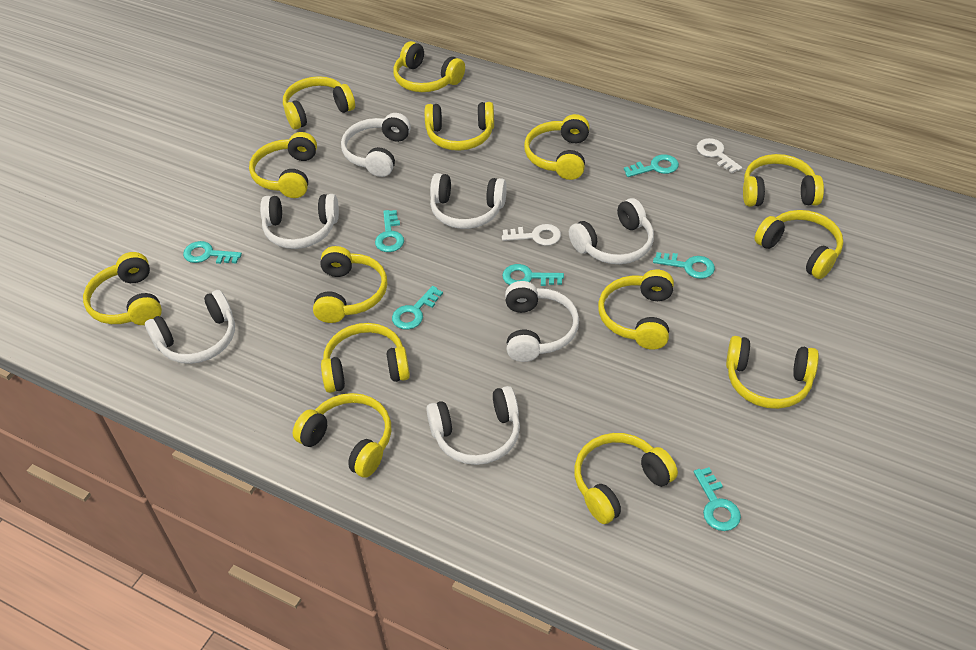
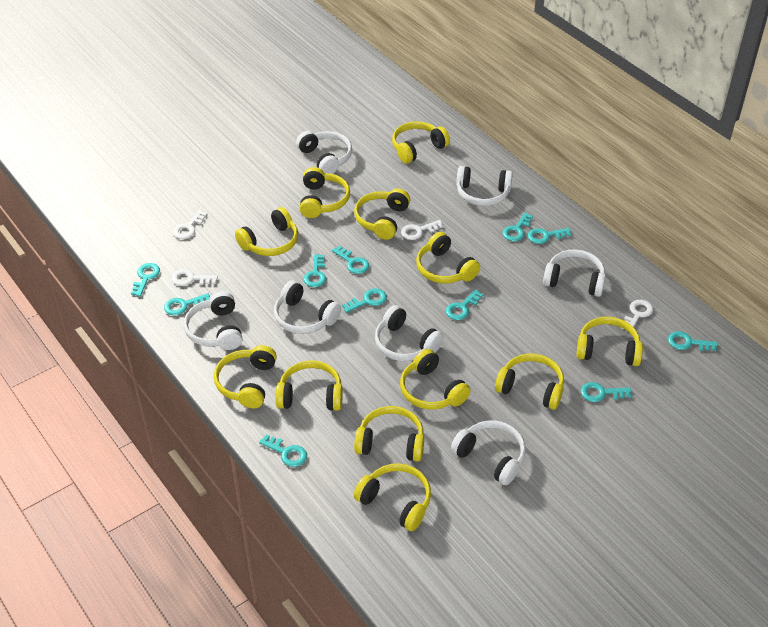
turquoise key: 7 -> 11
white key: 2 -> 4
yellow headphones: 14 -> 12

